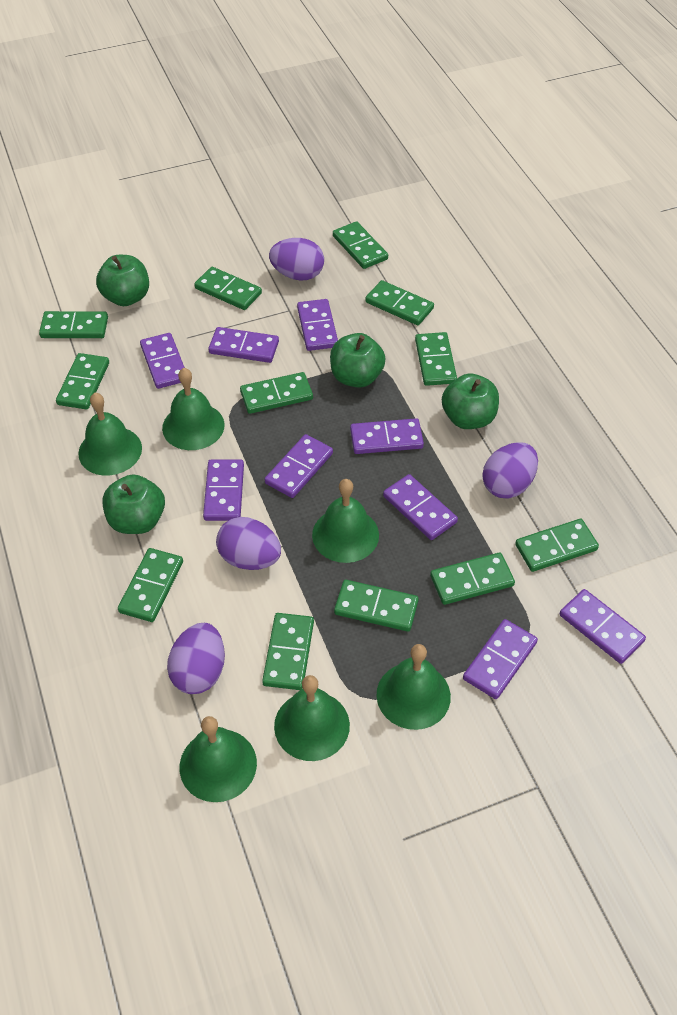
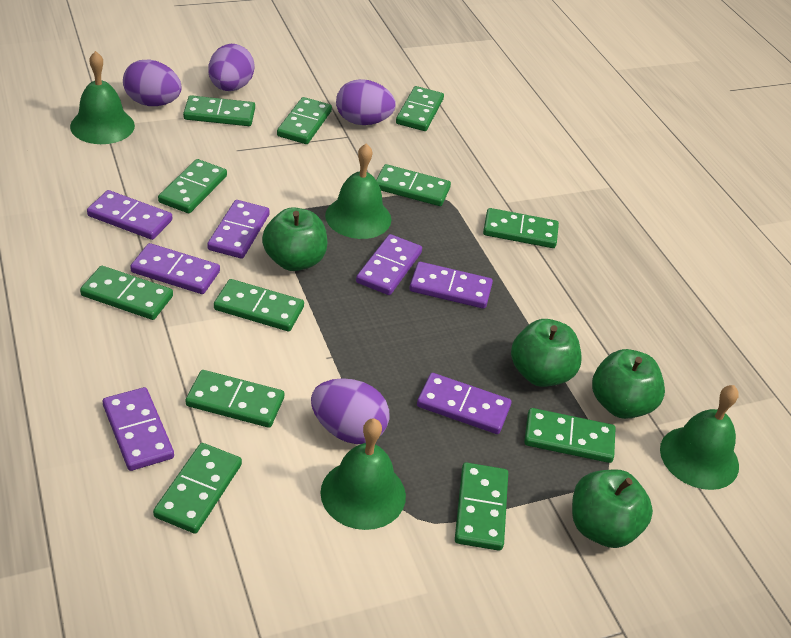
green bell: 6 -> 4
purple domino: 9 -> 7

